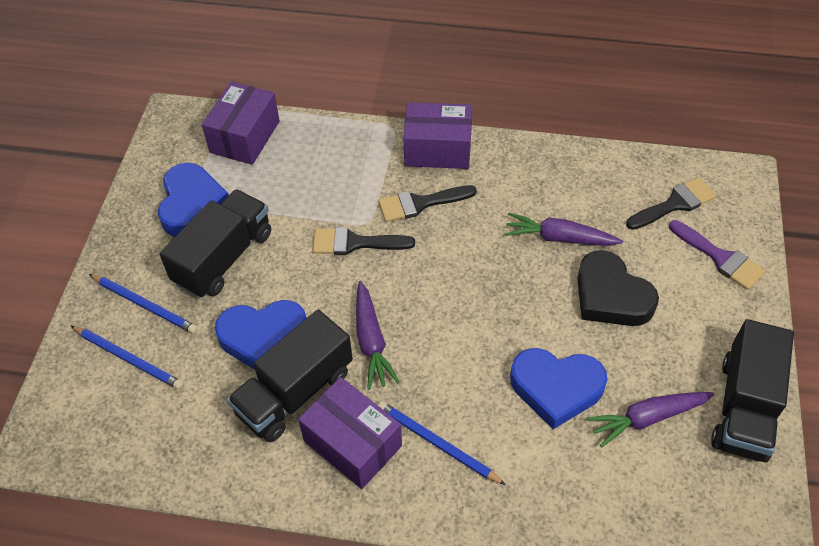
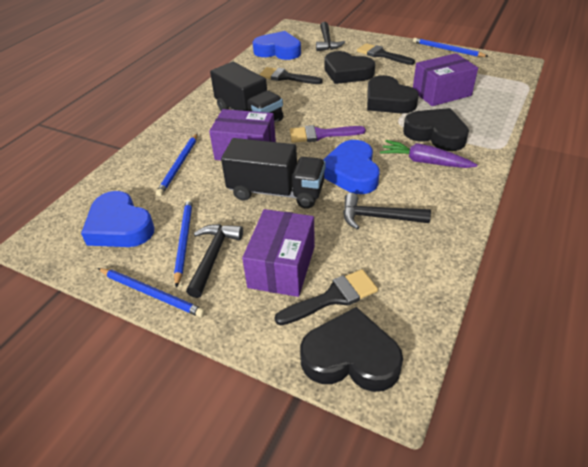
black hammer: 0 -> 3
black heart: 1 -> 4
black truck: 3 -> 2
blue pencil: 3 -> 4
purple carrot: 3 -> 1

